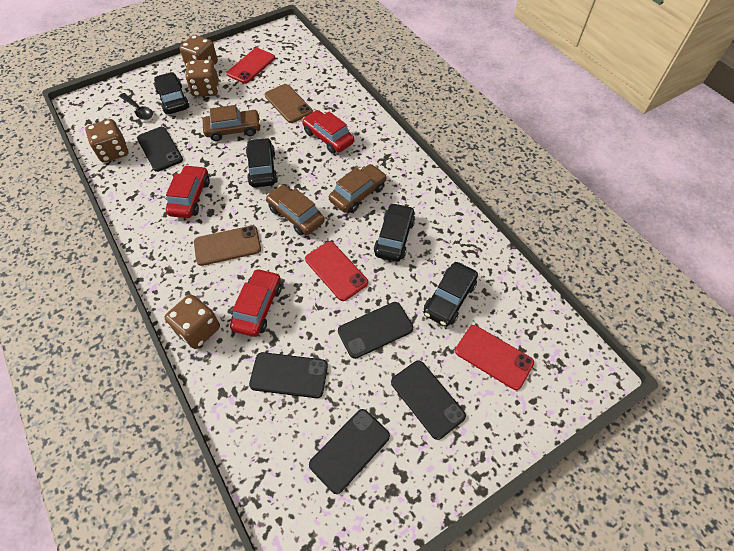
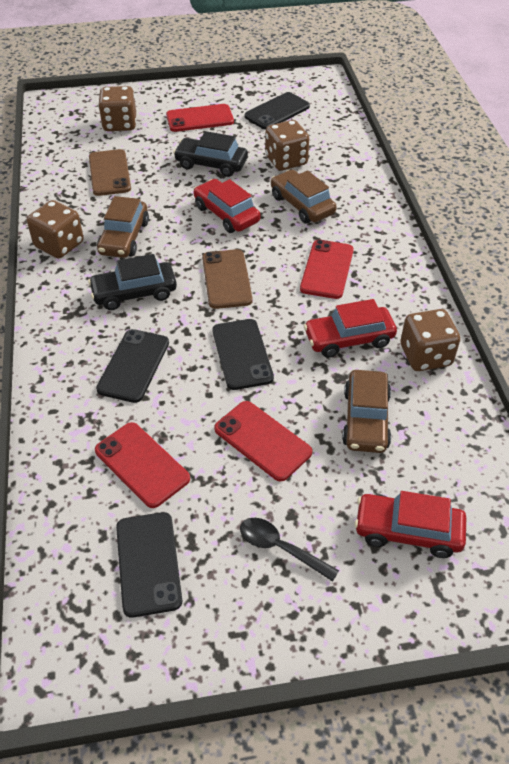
black car: 4 -> 2
black phone: 5 -> 4
red phone: 3 -> 4

